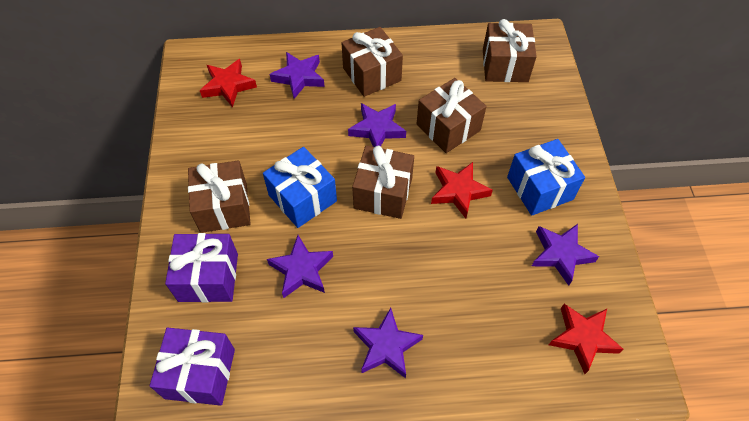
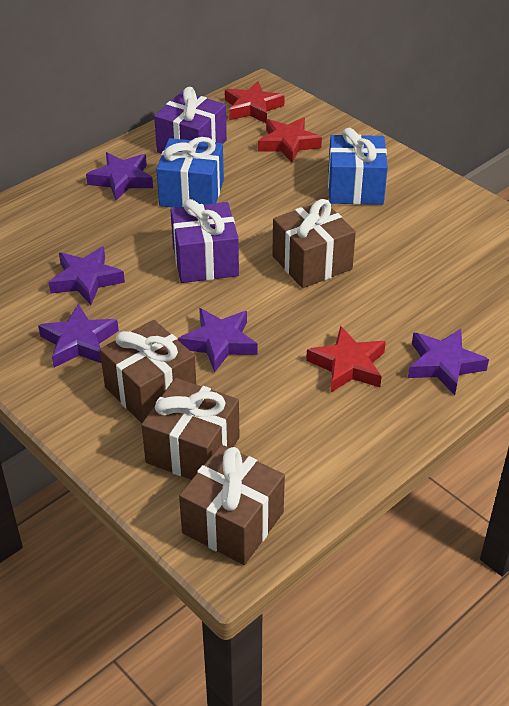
brown gift: 5 -> 4

